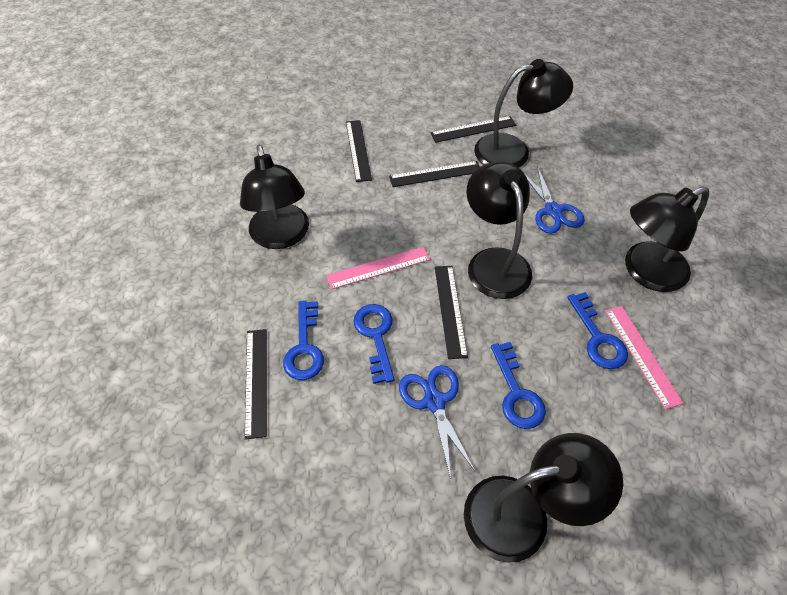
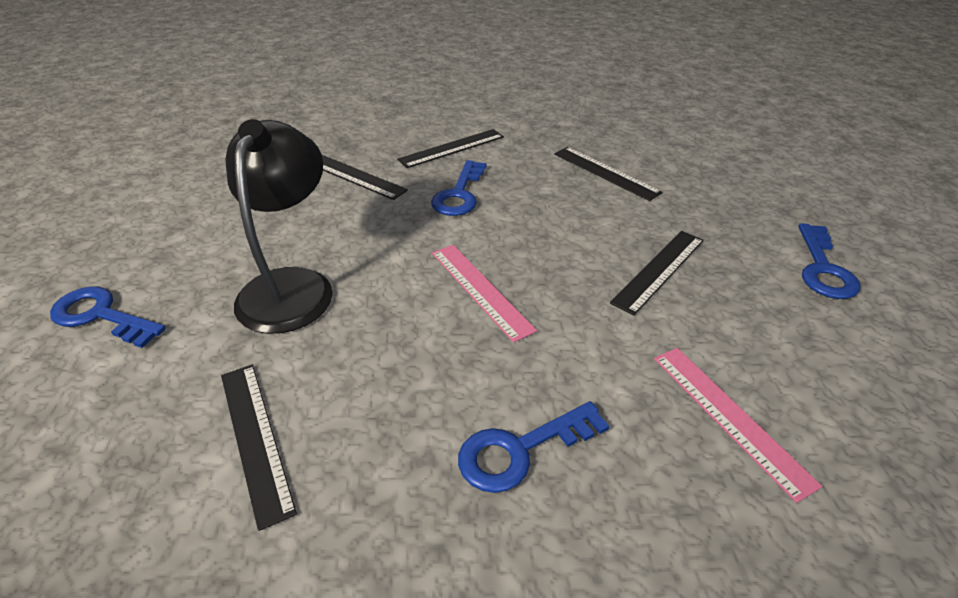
black lamp: 5 -> 1
blue scissors: 2 -> 0

